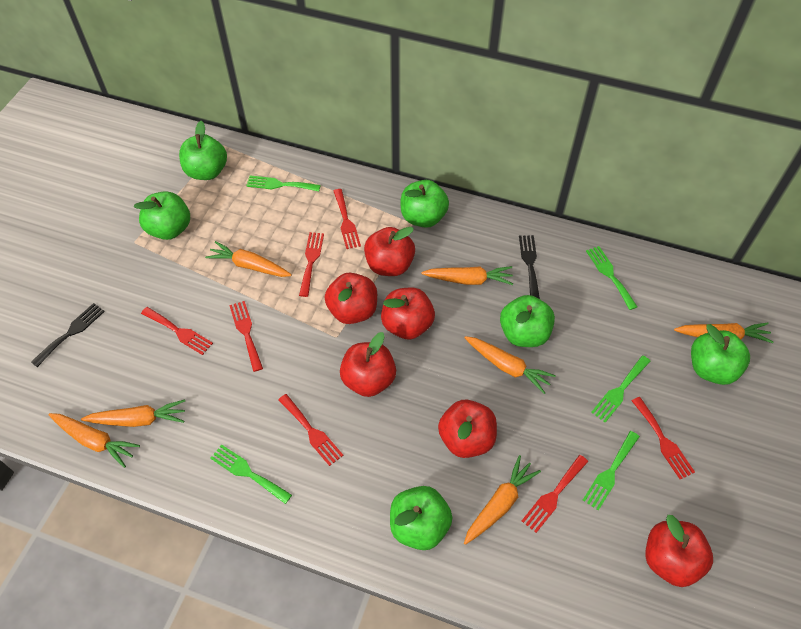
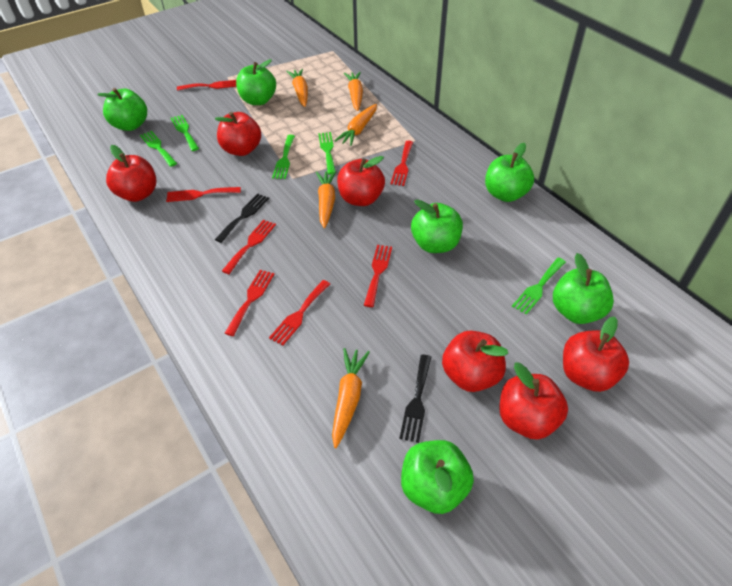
orange carrot: 7 -> 5

